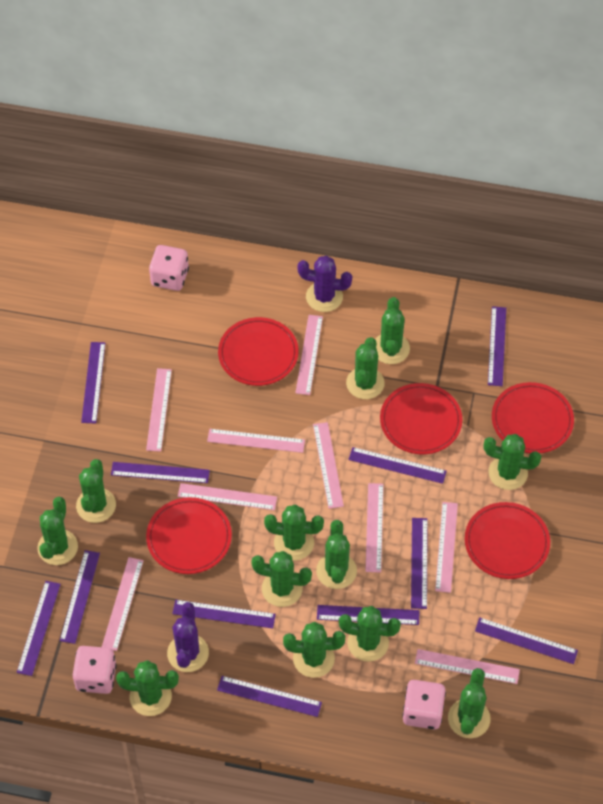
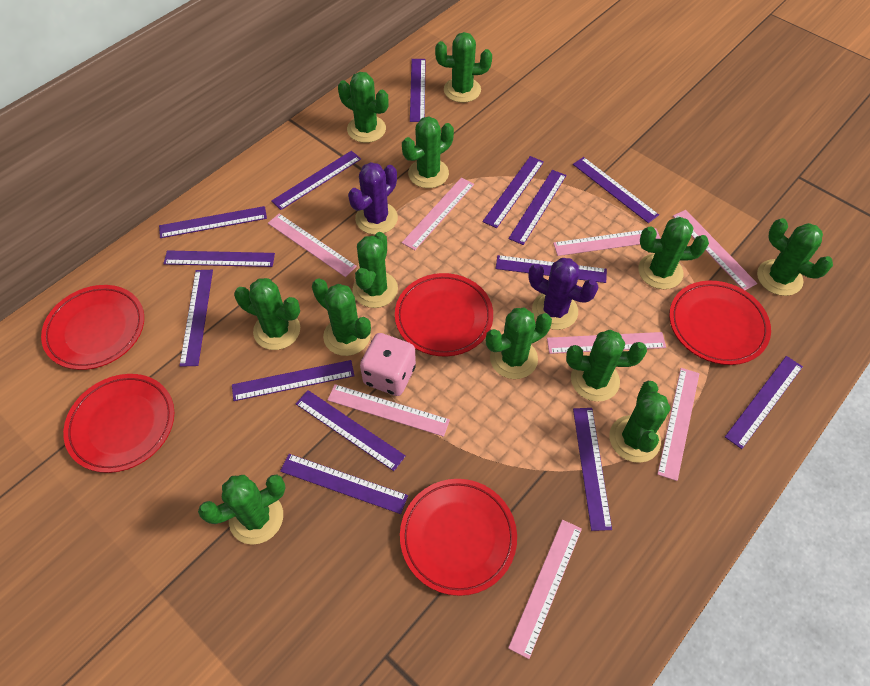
pink dice: 3 -> 1
pink ruler: 9 -> 8
purple ruler: 11 -> 14

